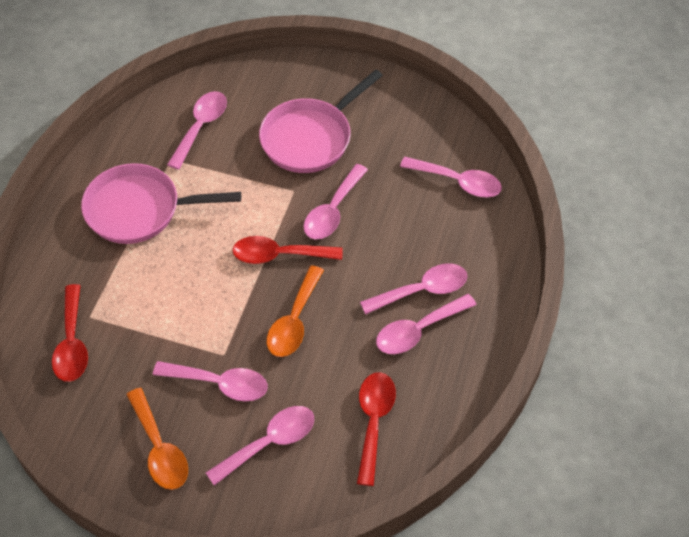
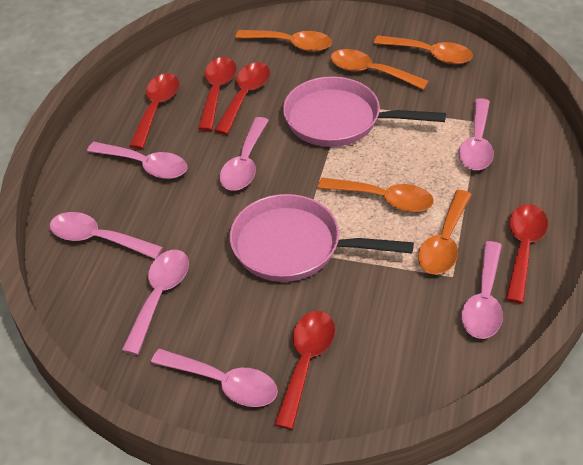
orange spoon: 2 -> 5
red spoon: 3 -> 5

